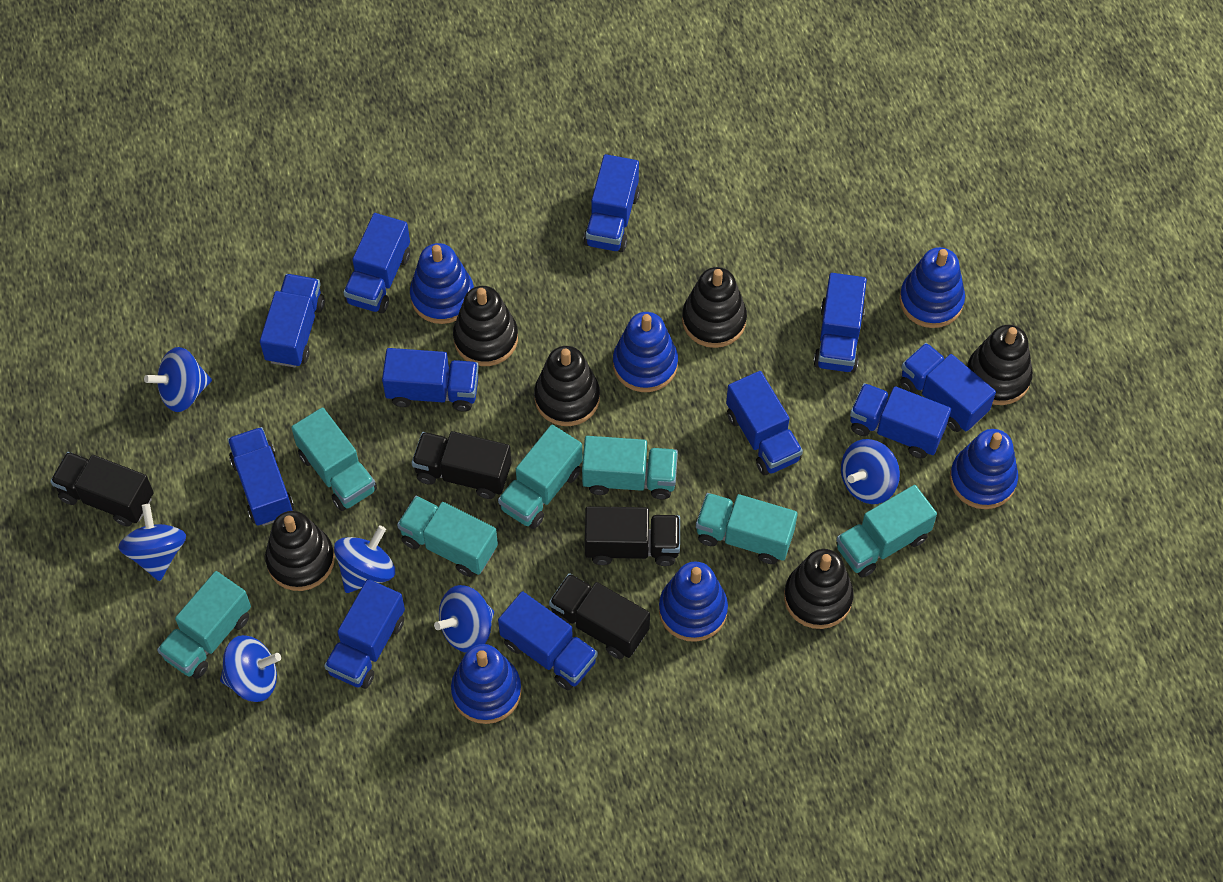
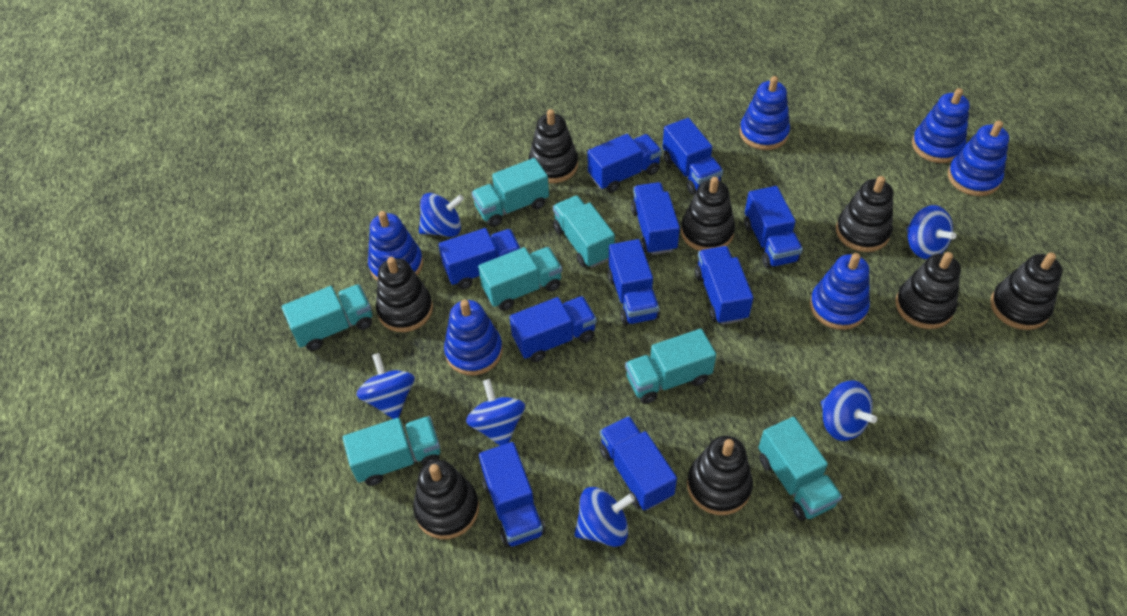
black stacking toy: 6 -> 8
black truck: 4 -> 0
blue truck: 11 -> 10

